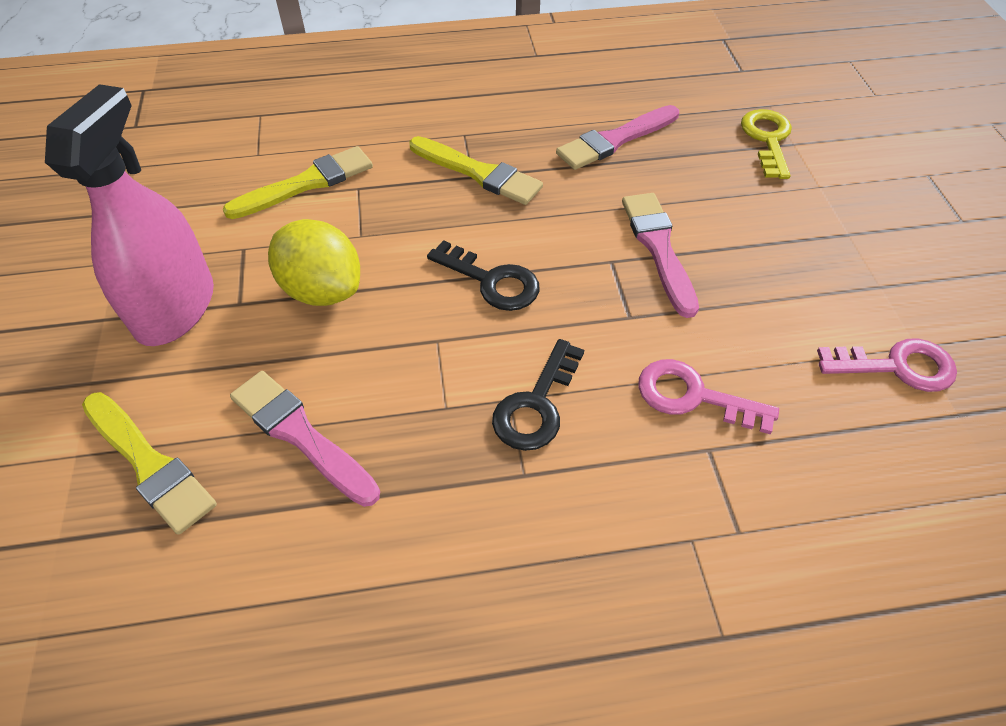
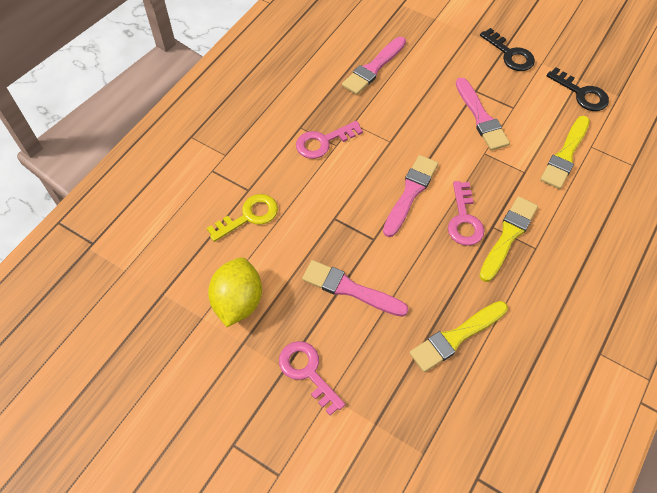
pink brush: 3 -> 4
pink key: 2 -> 3
pink spray bottle: 1 -> 0

